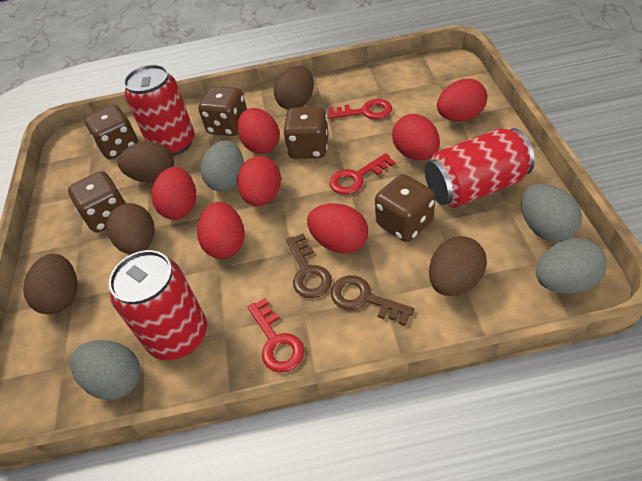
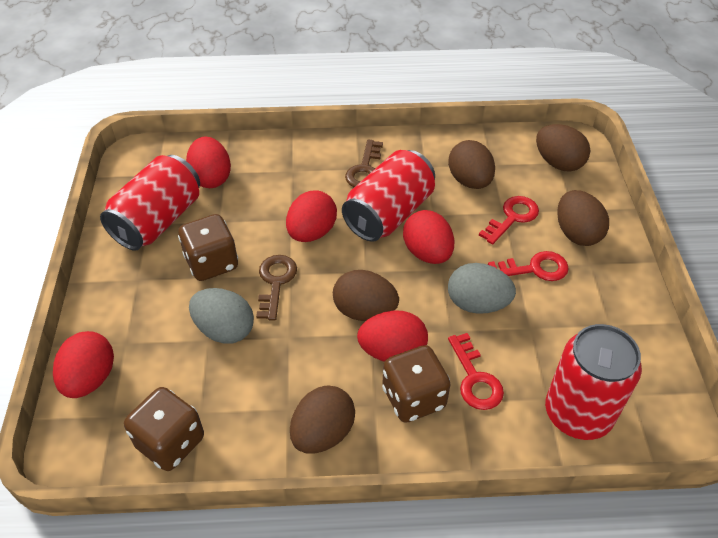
brown dice: 5 -> 3
grey egg: 4 -> 2
red egg: 7 -> 5

